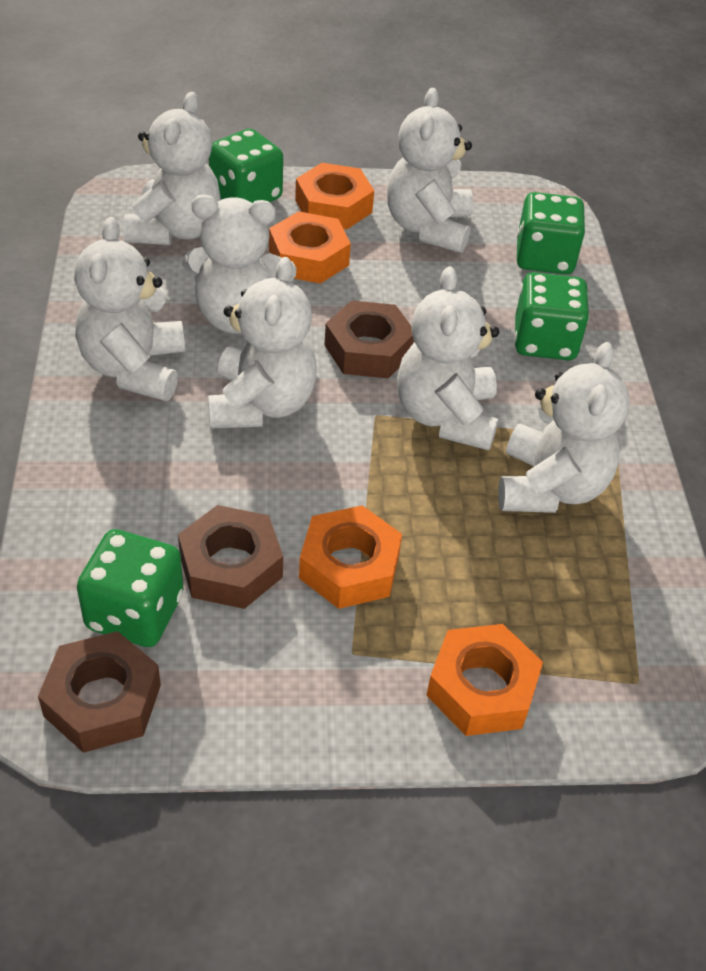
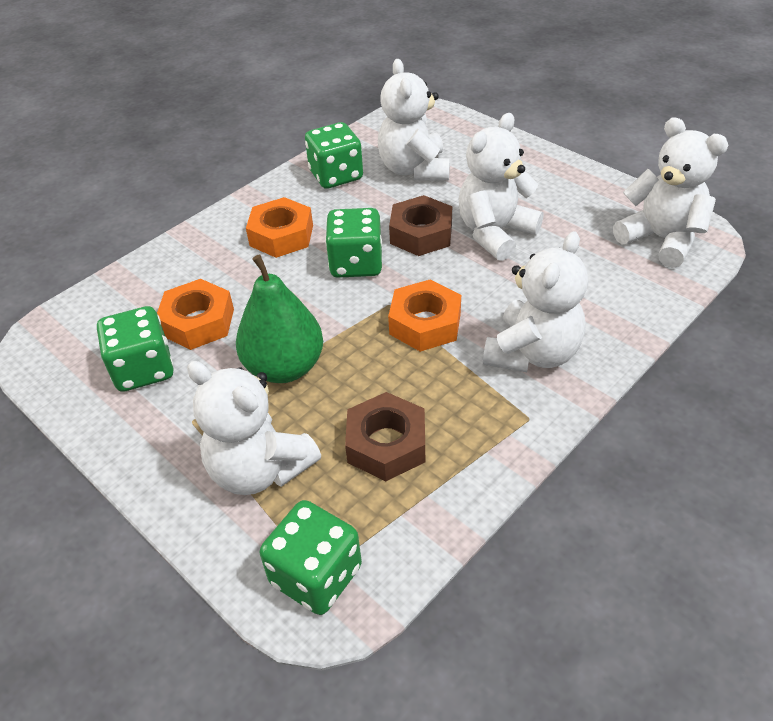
brown nut: 3 -> 2
green pear: 0 -> 1
orange nut: 4 -> 3
white teddy bear: 7 -> 5

